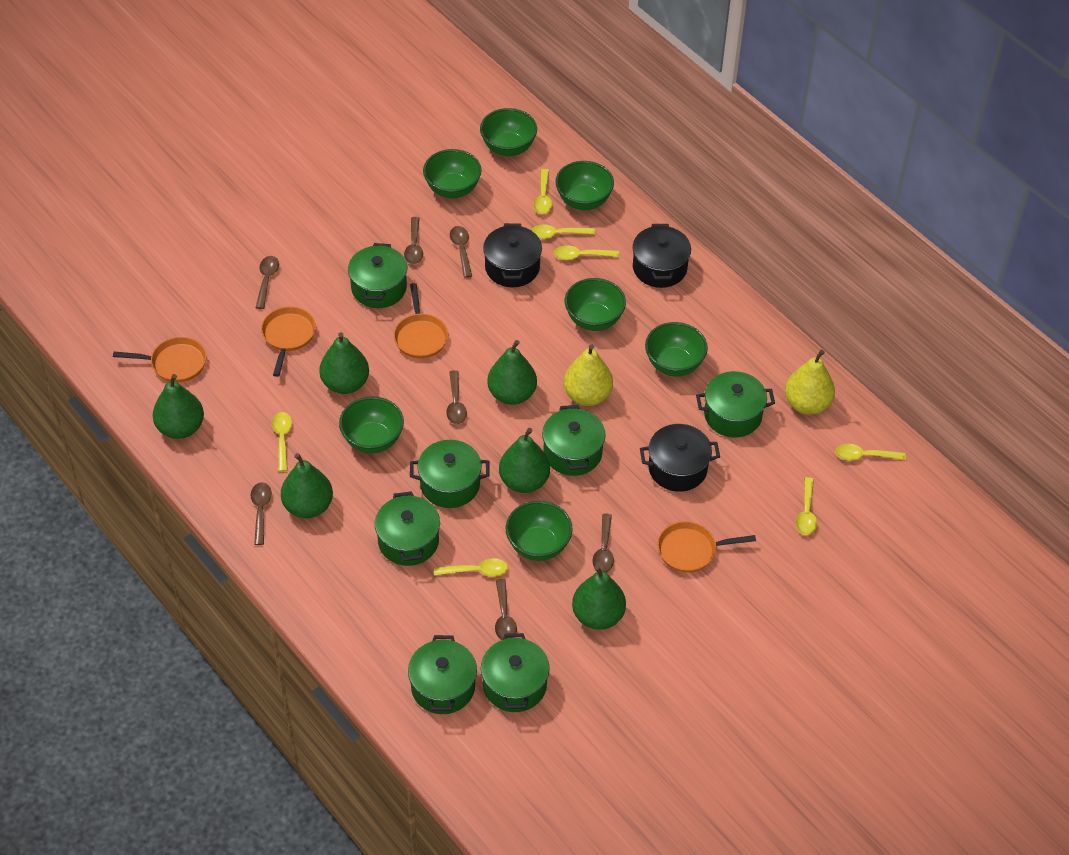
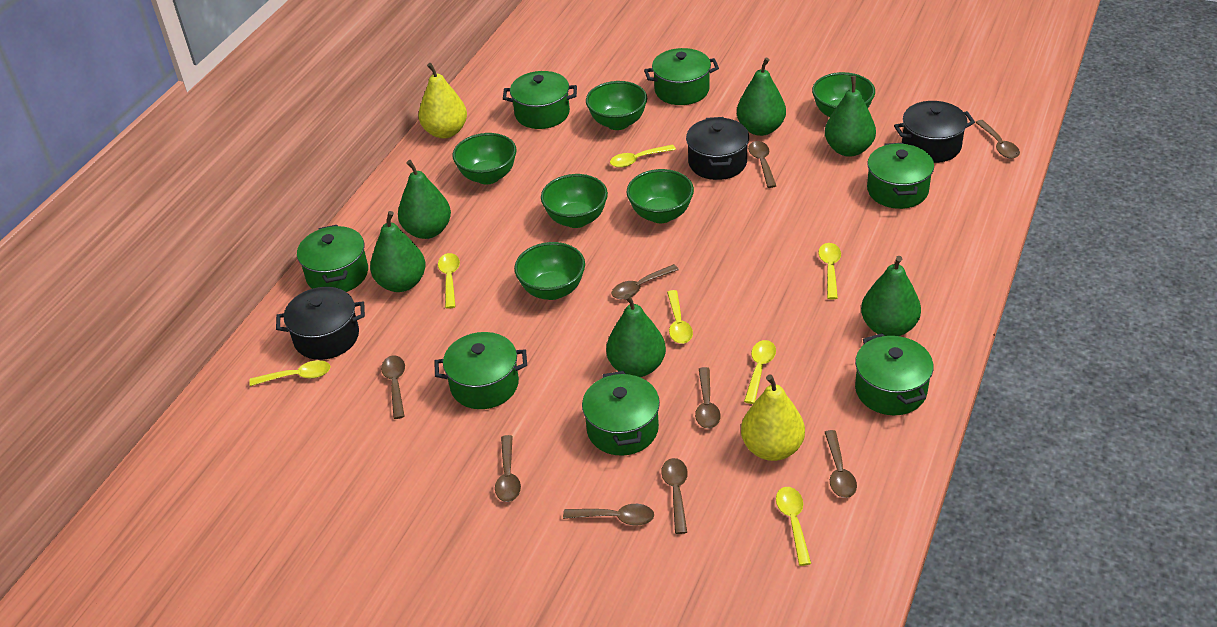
brown spoon: 7 -> 9
green bowl: 7 -> 6
orange pan: 4 -> 0

